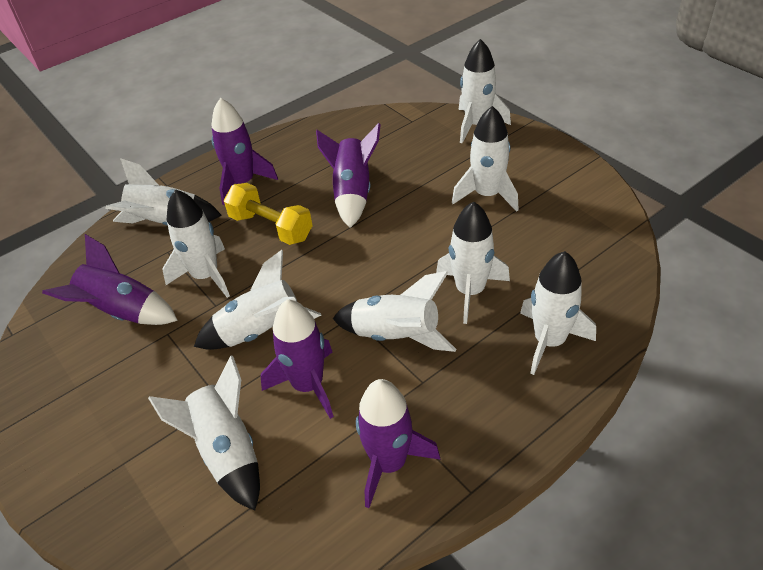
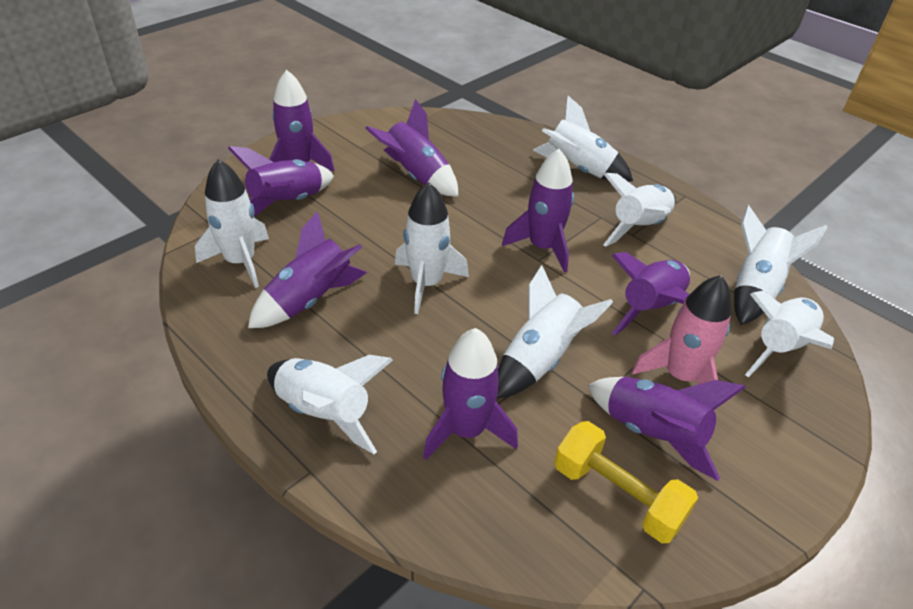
pink rocket: 0 -> 1
purple rocket: 5 -> 8
white rocket: 9 -> 8

